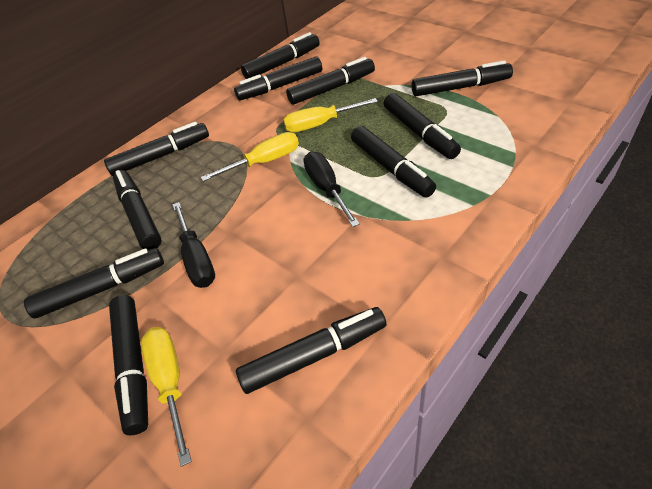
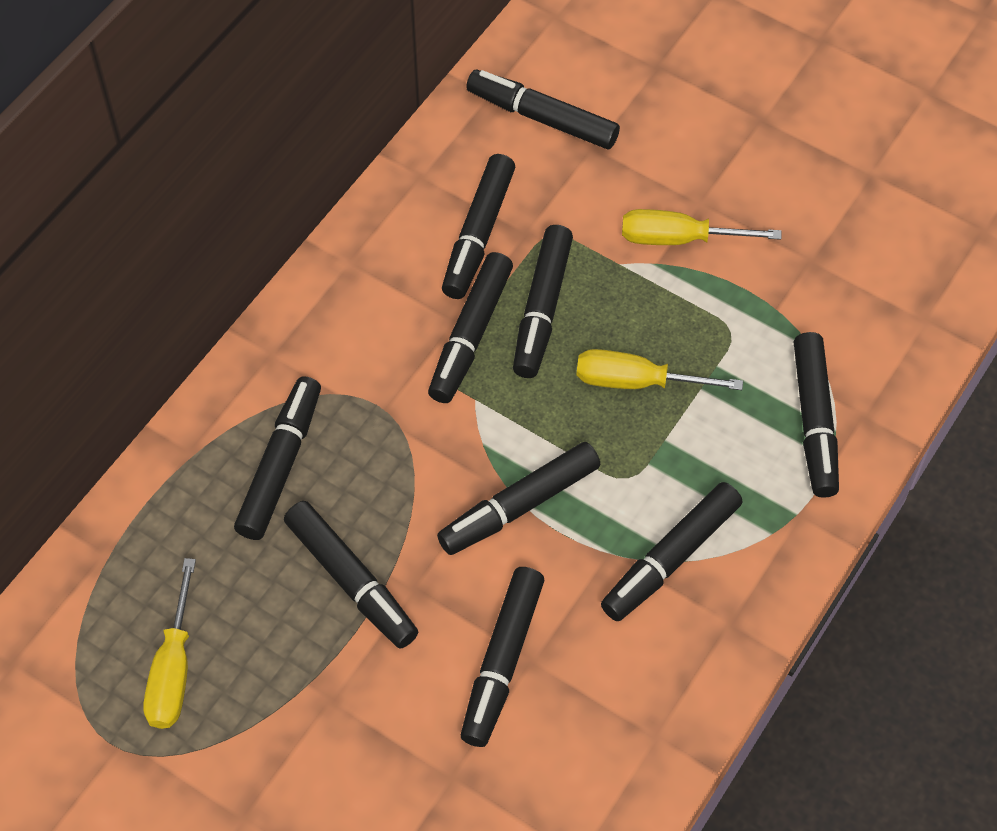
black marker: 11 -> 10
black screwdriver: 2 -> 0

